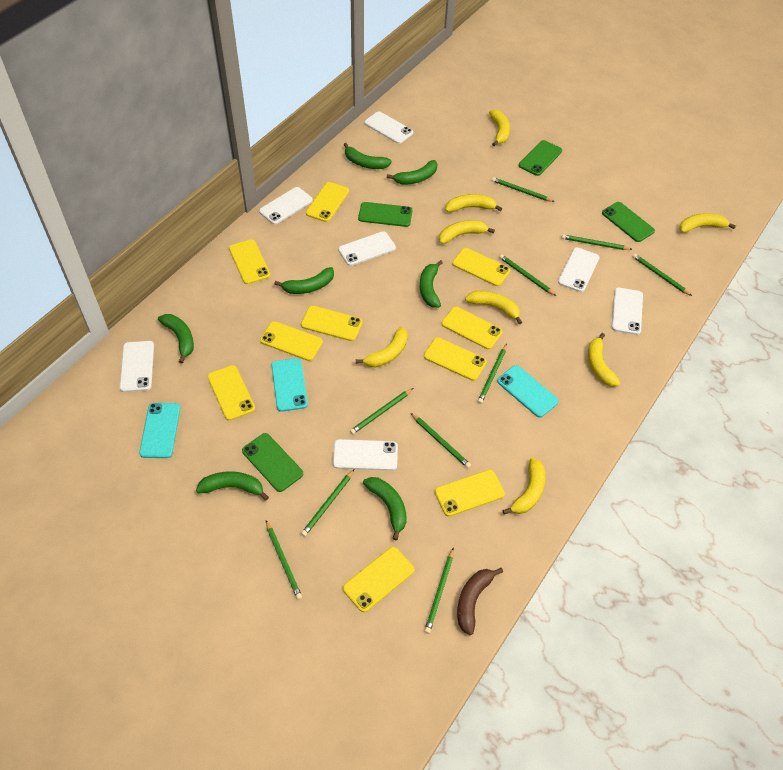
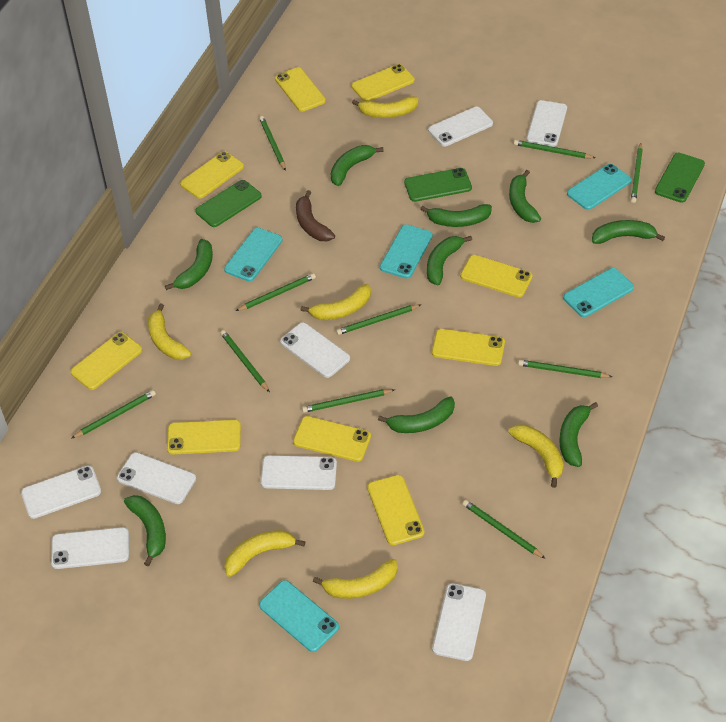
green banana: 7 -> 9
green phone: 4 -> 3
turquoise phone: 3 -> 5
white phone: 7 -> 8
yellow banana: 8 -> 6
yellow phone: 10 -> 9

